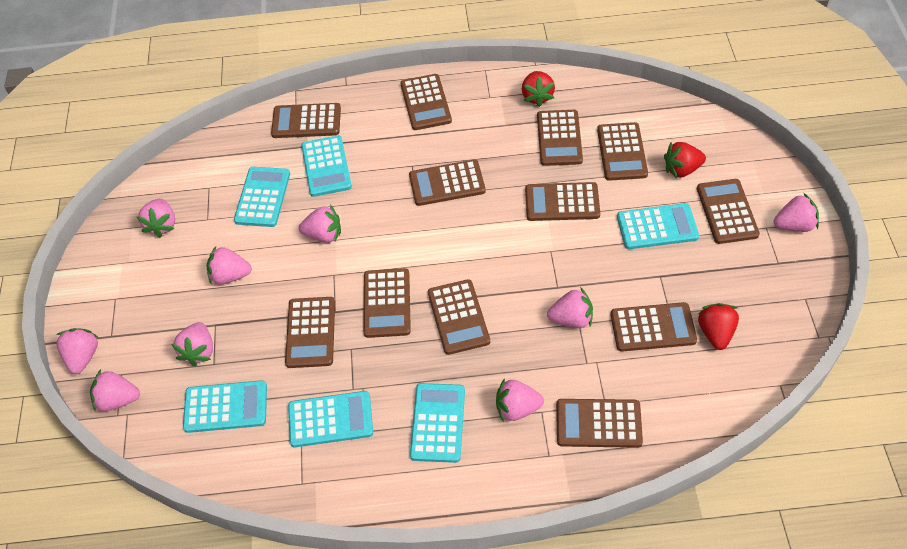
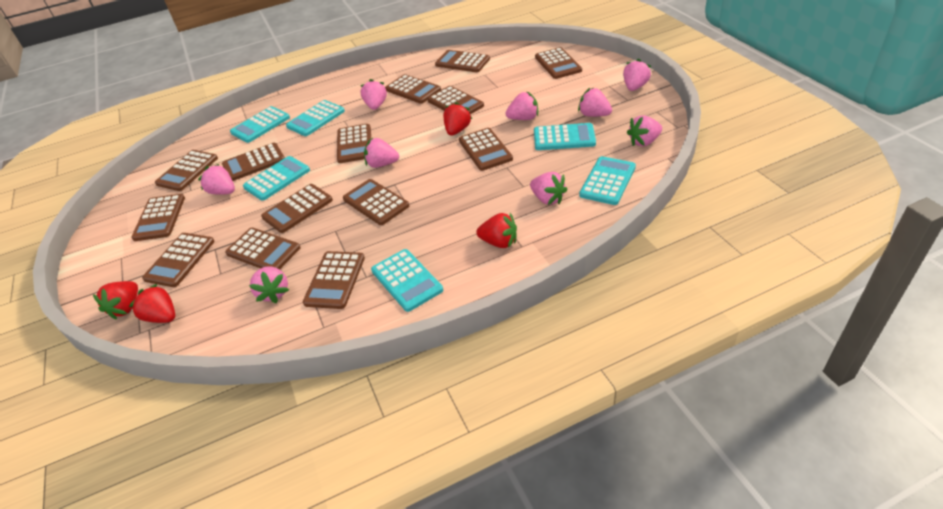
brown calculator: 12 -> 14
red strawberry: 3 -> 4

